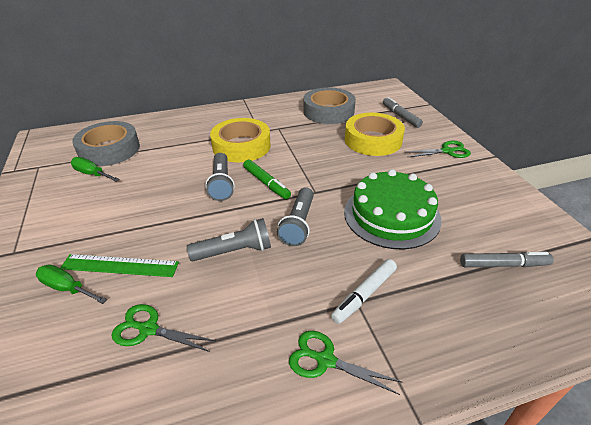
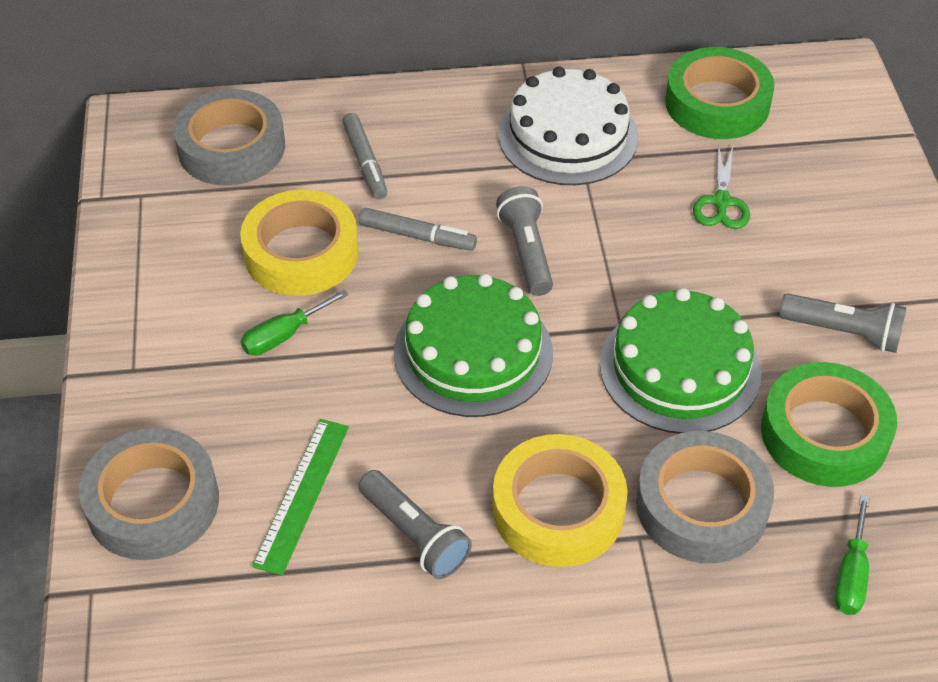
green cake: 1 -> 2
green marker: 1 -> 0
green scissors: 3 -> 1
green tape: 0 -> 2
grey tape: 2 -> 3
white cake: 0 -> 1
white marker: 1 -> 0

